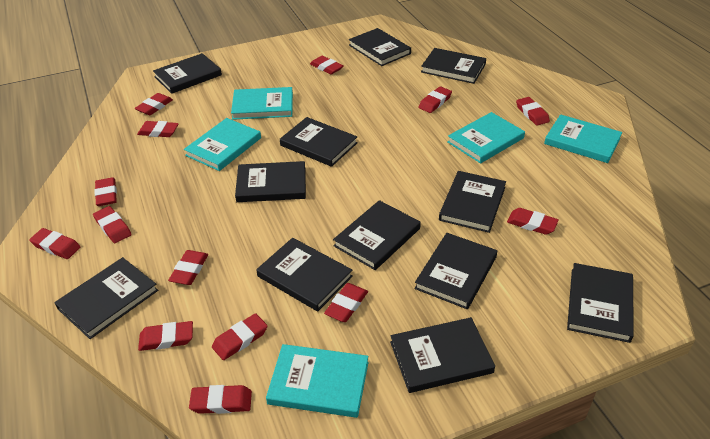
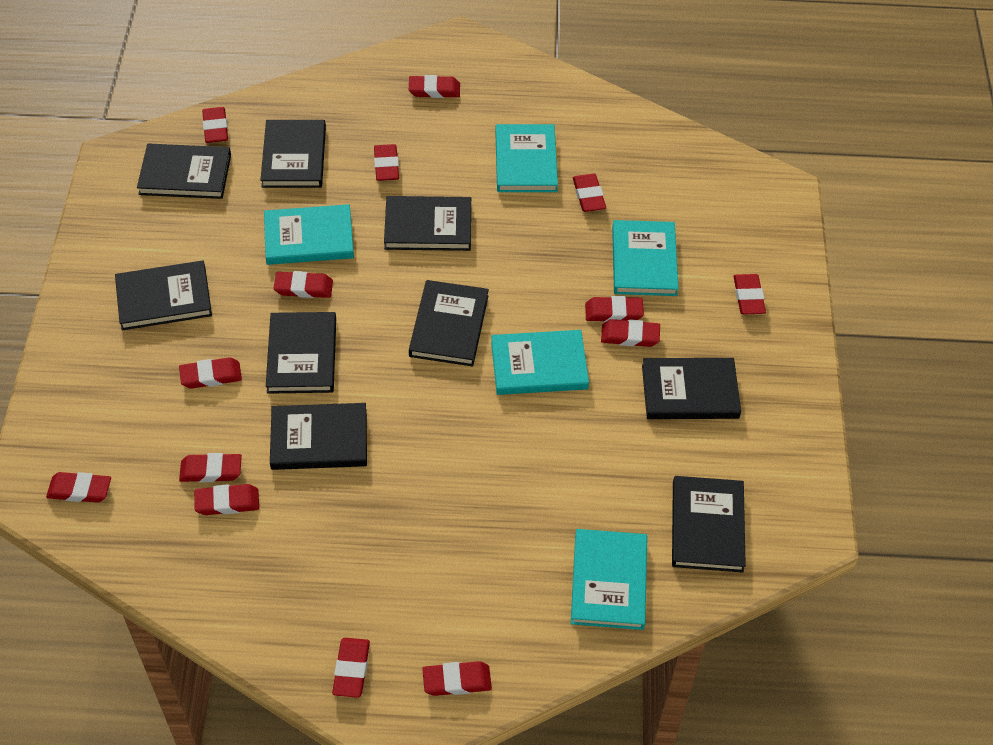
black book: 12 -> 9

